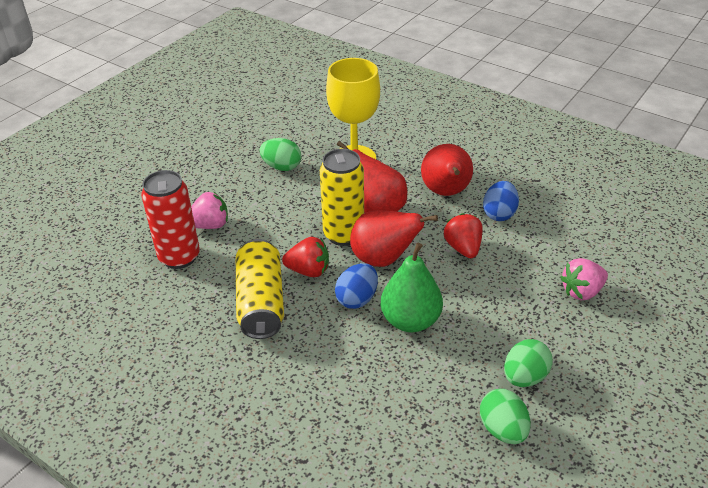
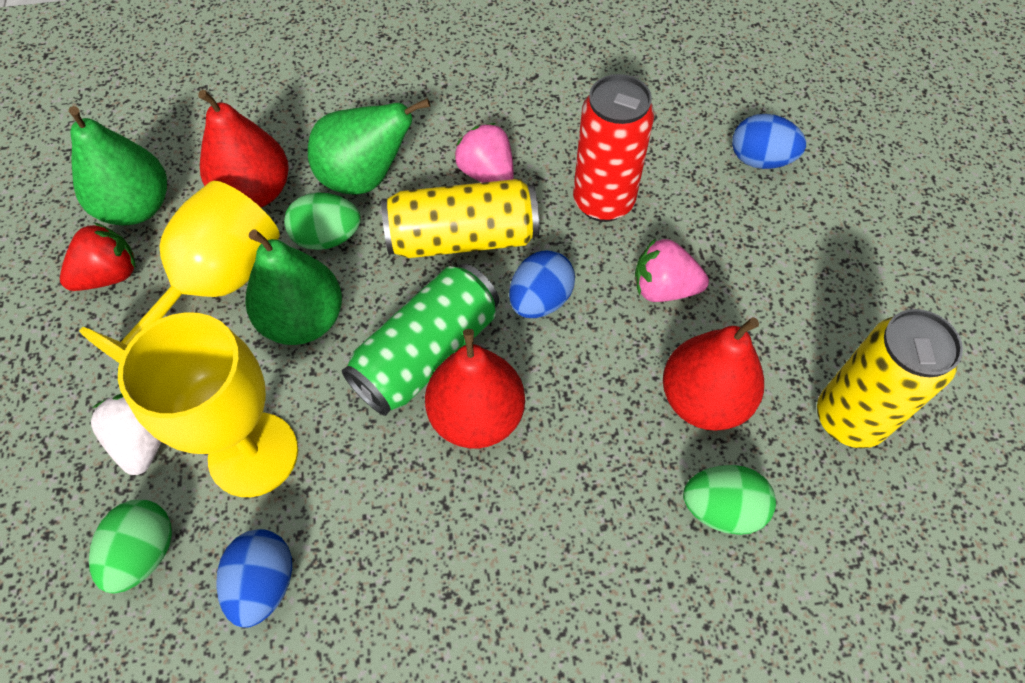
blue egg: 2 -> 3
green can: 0 -> 1
green pear: 1 -> 3
red strawberry: 2 -> 1
white strawberry: 0 -> 1
yellow goblet: 1 -> 2

